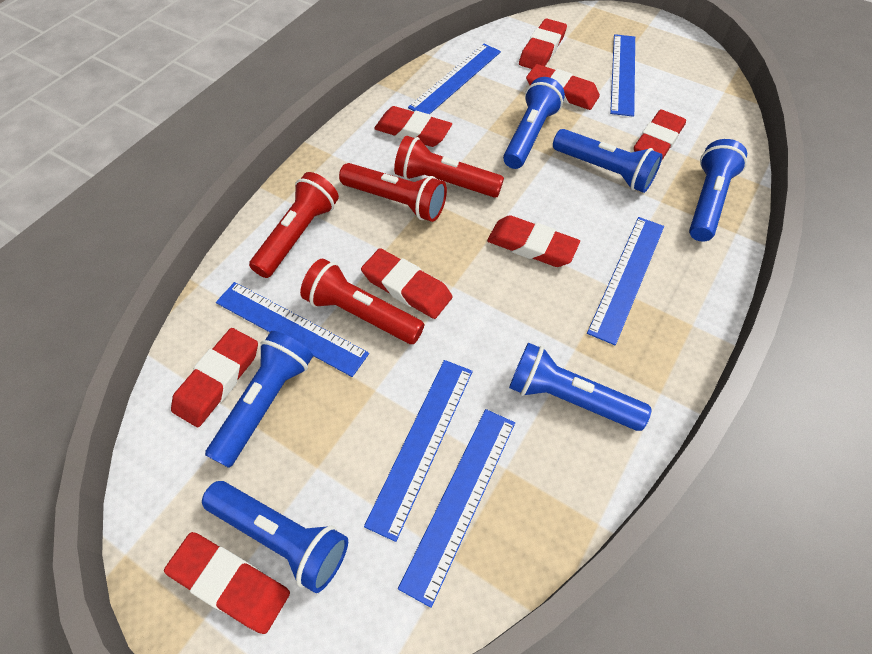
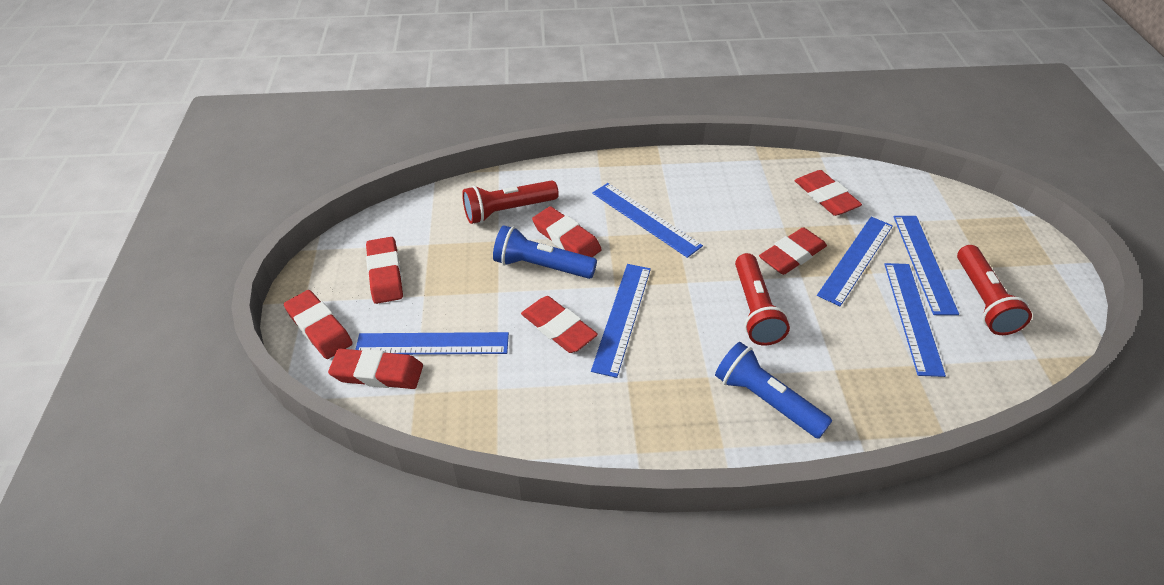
blue flashlight: 6 -> 2
red eraser: 8 -> 7
red flashlight: 4 -> 3

